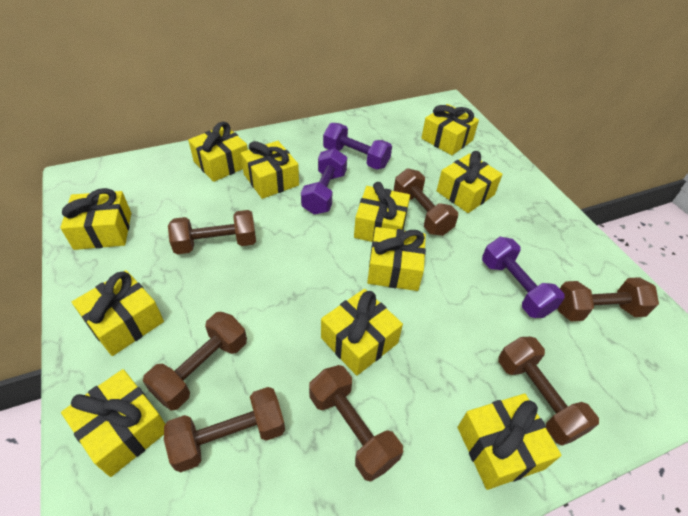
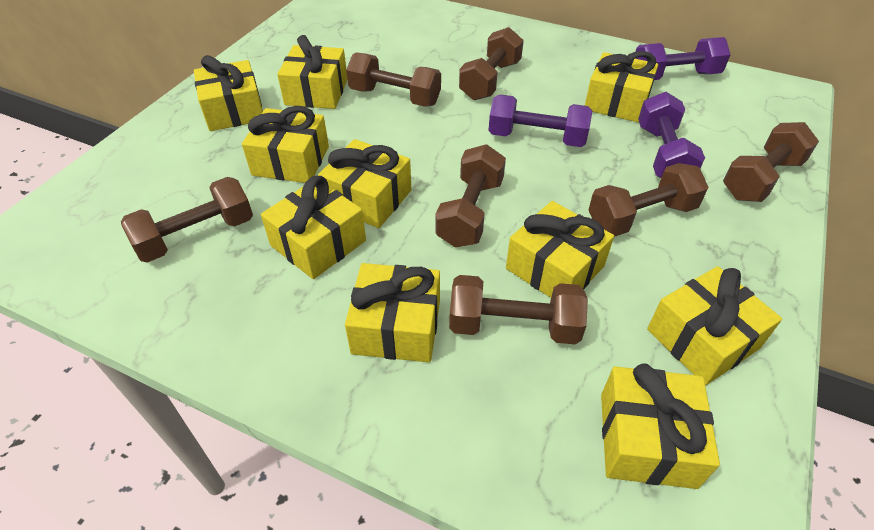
yellow gift: 11 -> 10

